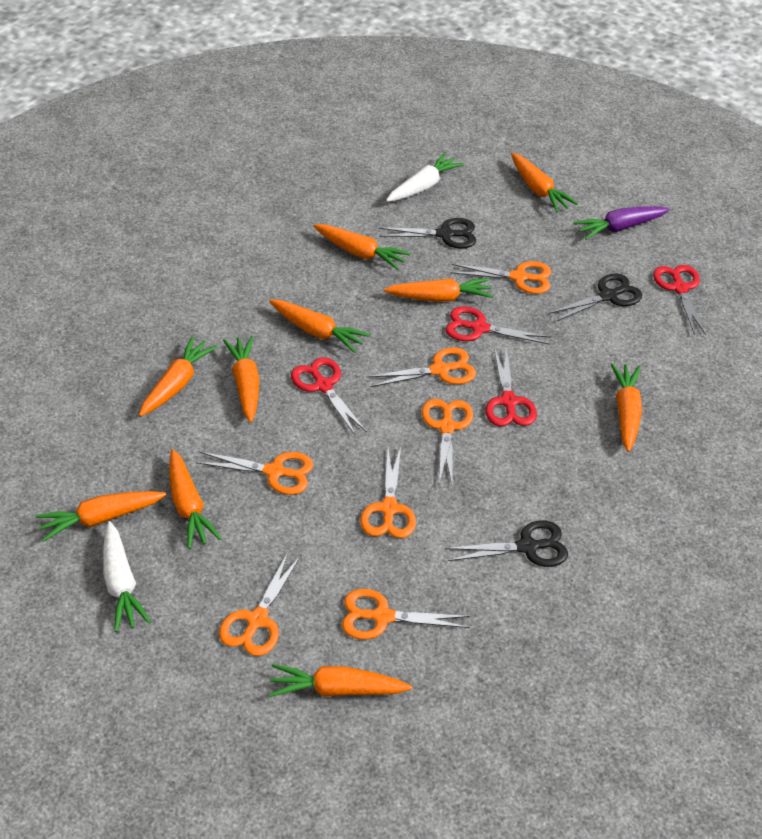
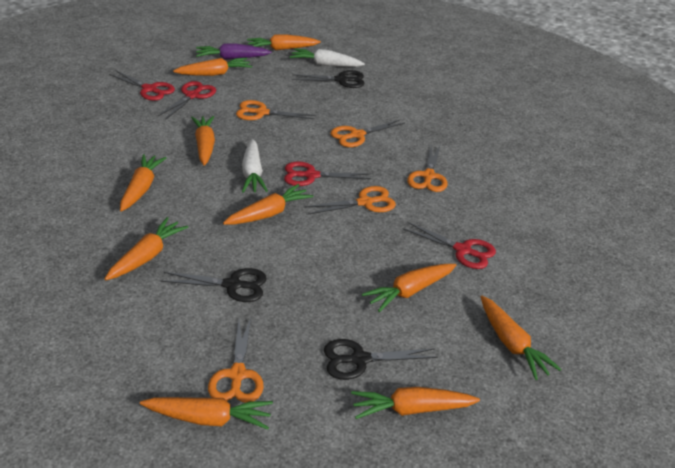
orange scissors: 7 -> 5

